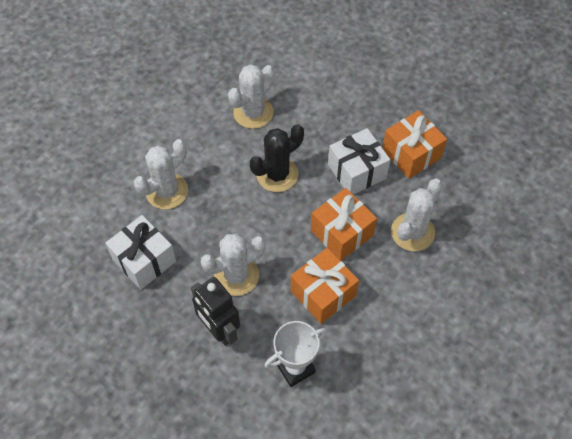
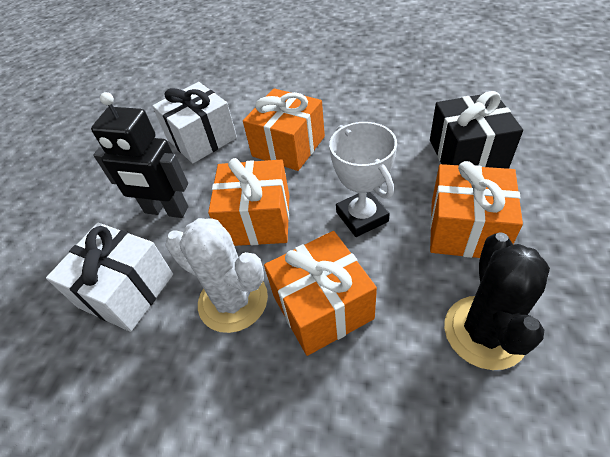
black gift: 0 -> 1
orange gift: 3 -> 4
white cactus: 4 -> 1

